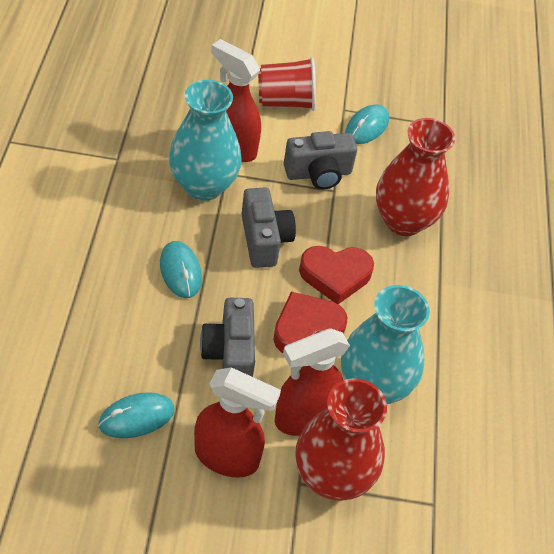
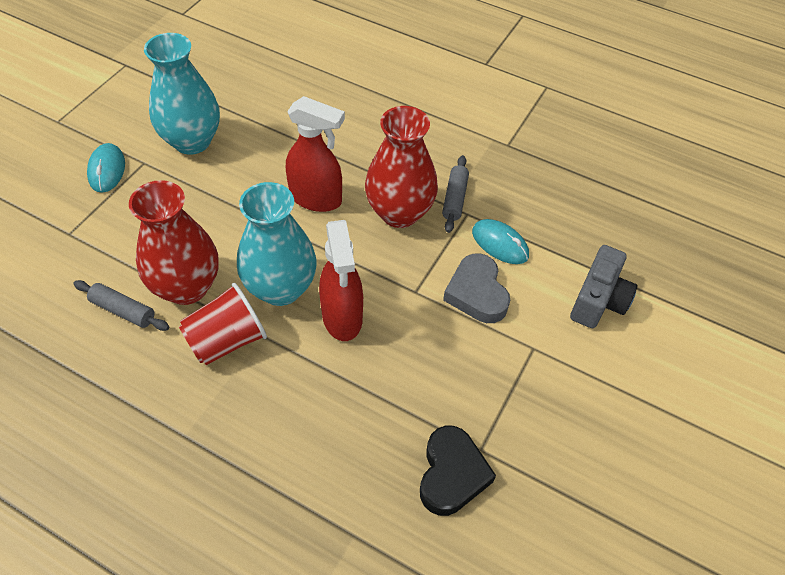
black heart: 0 -> 1
grey camera: 3 -> 1
grey heart: 0 -> 1
grey rolling pin: 0 -> 2
red heart: 2 -> 0
red spray bottle: 3 -> 2
turquoise mouse: 3 -> 2

